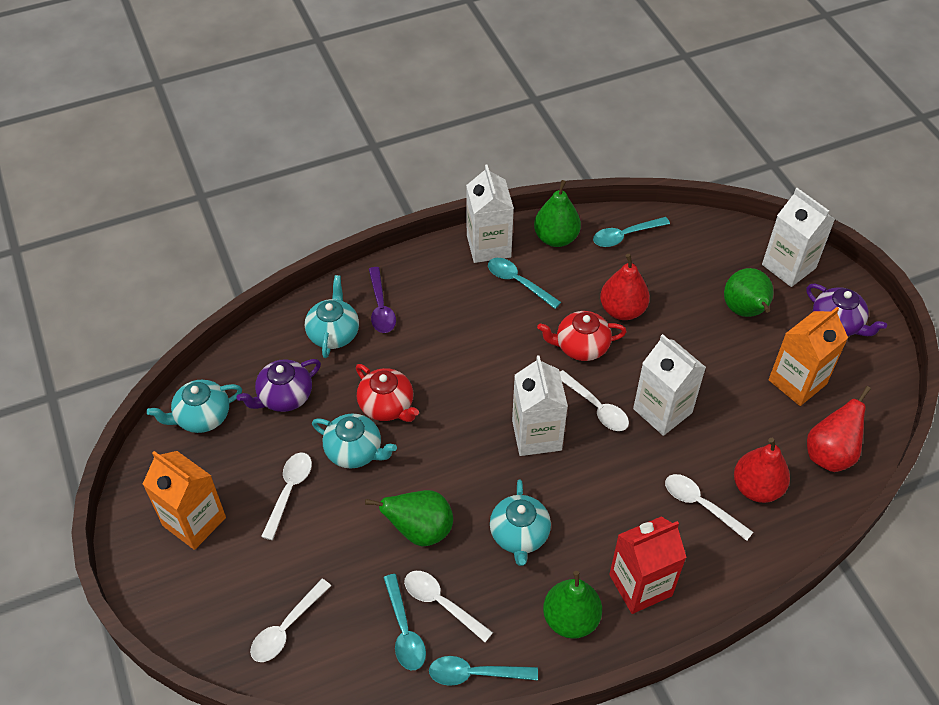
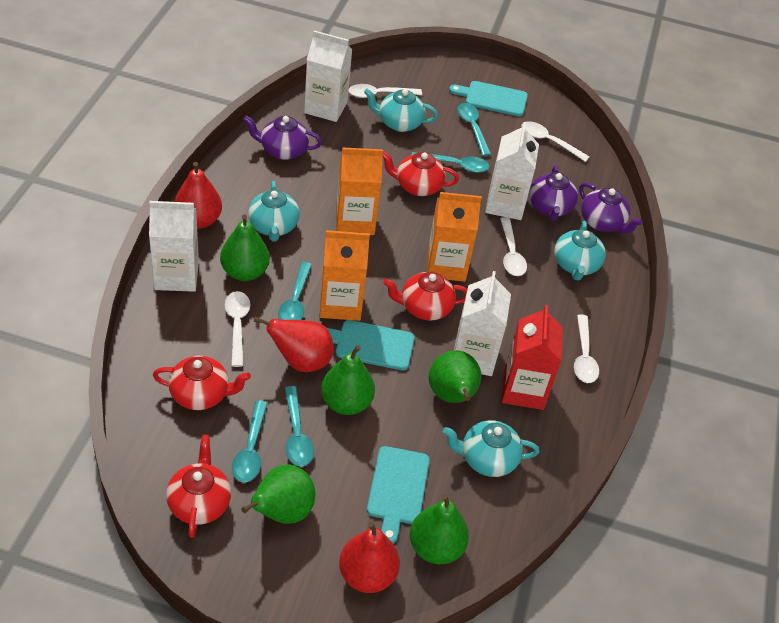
green pear: 4 -> 5
orange carton: 2 -> 3
purple spoon: 1 -> 0
purple teapot: 2 -> 3
red teapot: 2 -> 4
turquoise cutting board: 0 -> 3
turquoise spoon: 4 -> 5

